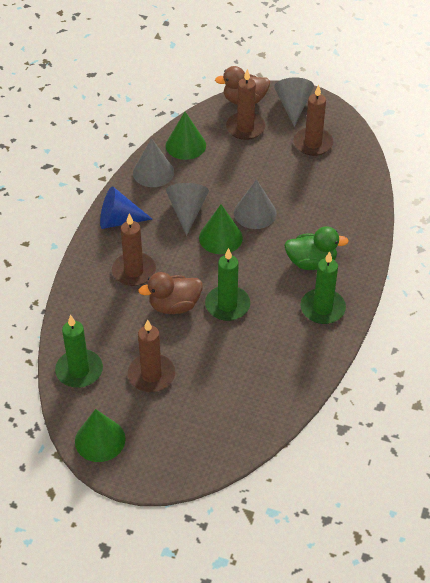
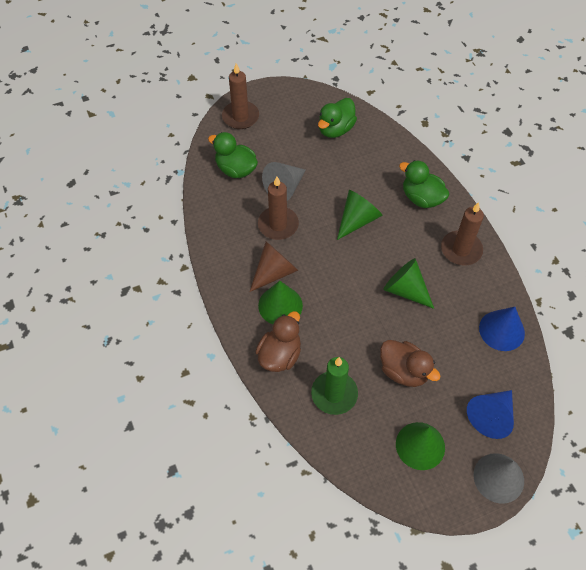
blue cone: 1 -> 2
brown candle: 4 -> 3
brown cone: 0 -> 1
green candle: 3 -> 1
green cone: 3 -> 4
green duck: 1 -> 3
grey cone: 4 -> 2

